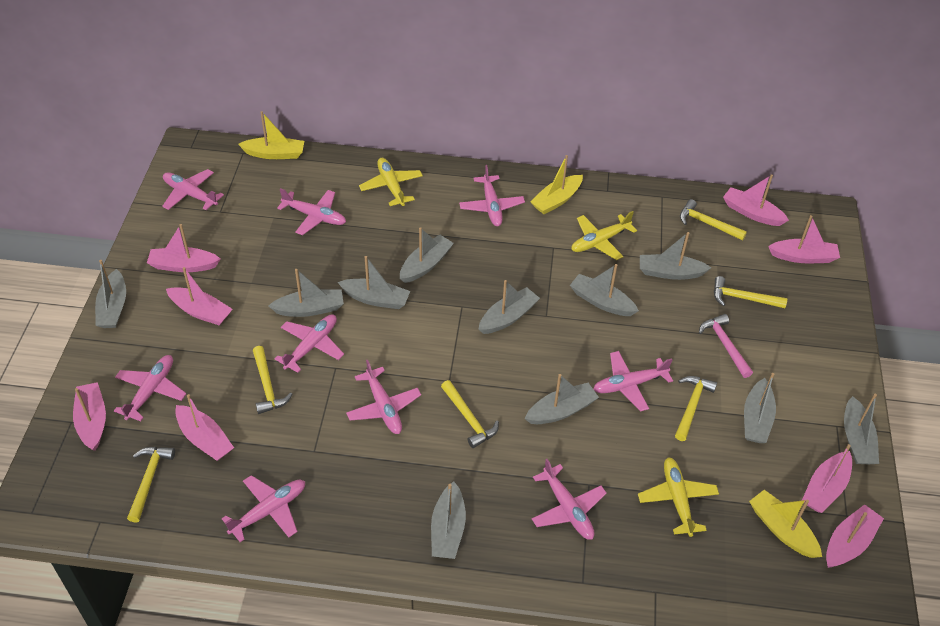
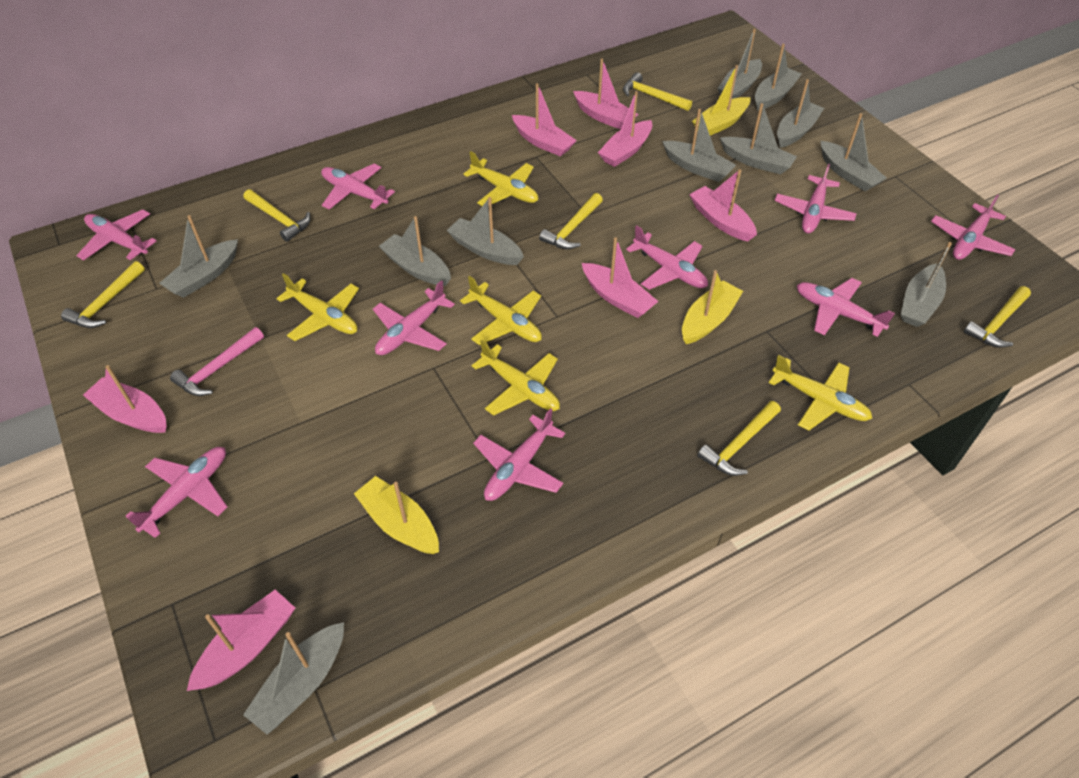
pink boat: 8 -> 7
yellow plane: 3 -> 5

